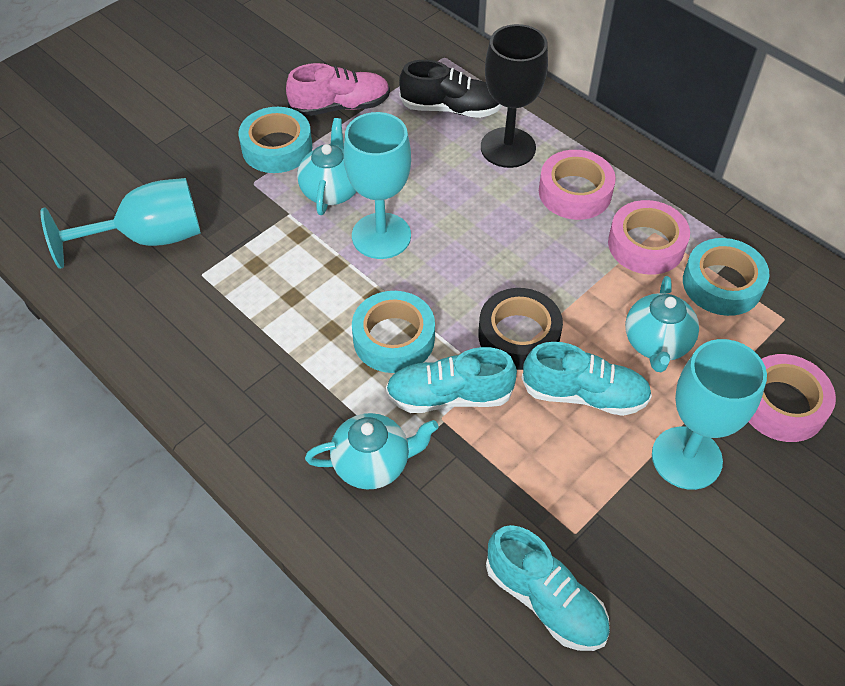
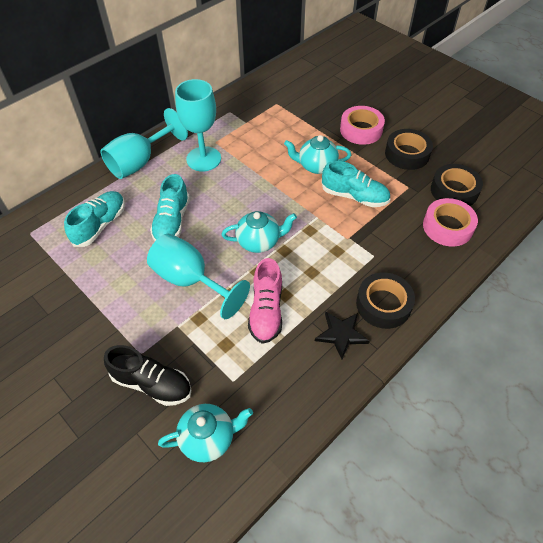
black goblet: 1 -> 0
black star: 0 -> 1
black tape: 1 -> 3
pink tape: 3 -> 2
turquoise tape: 3 -> 0

